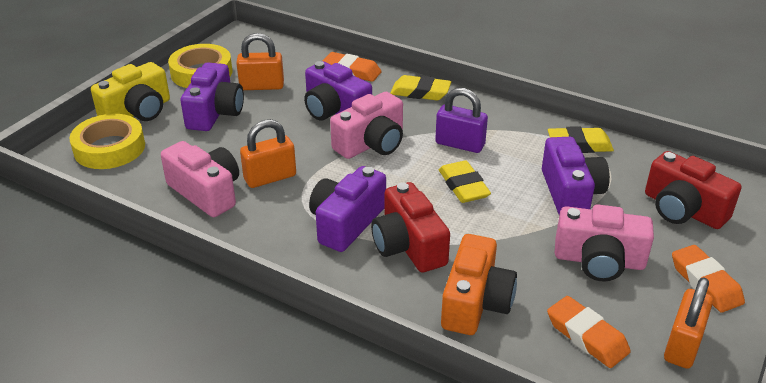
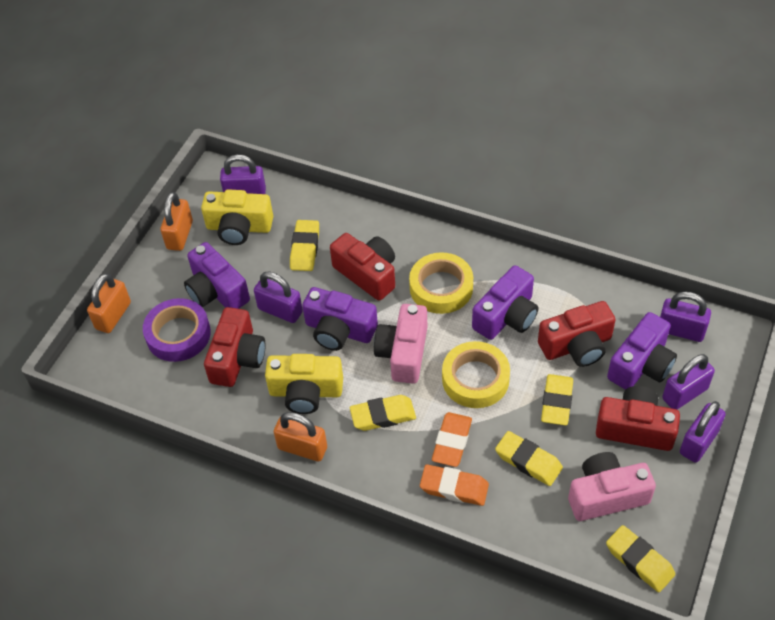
orange camera: 1 -> 0
orange eraser: 3 -> 2
pink camera: 3 -> 2
purple padlock: 1 -> 5
purple tape: 0 -> 1
red camera: 2 -> 4
yellow camera: 1 -> 2
yellow eraser: 3 -> 5

